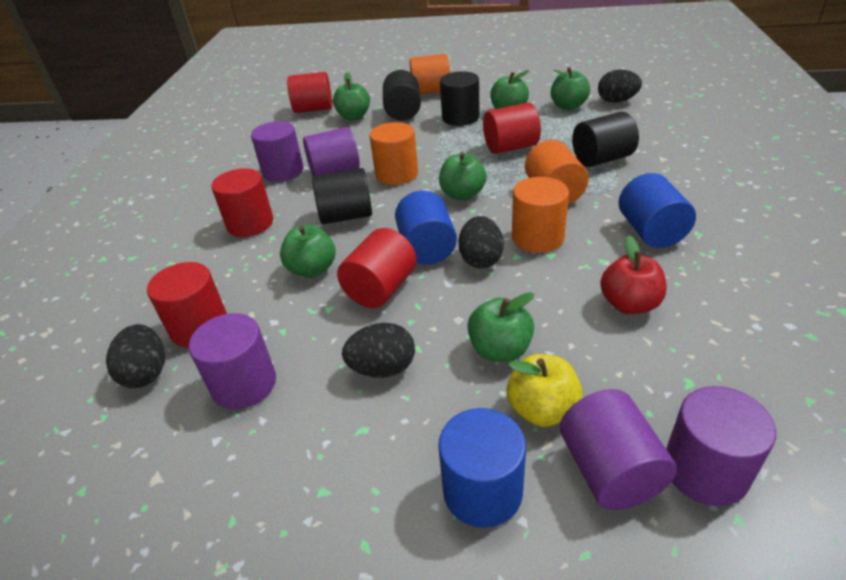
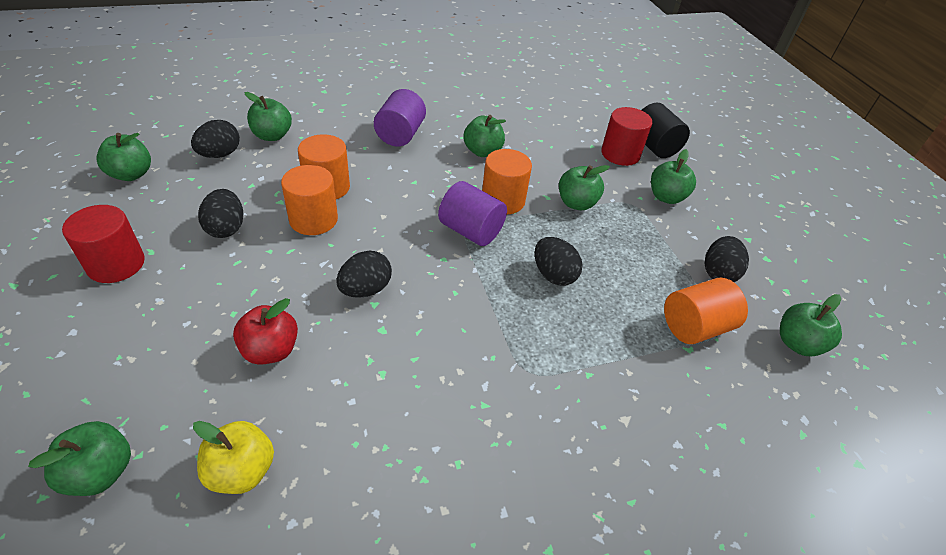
black cylinder: 4 -> 1
black egg: 4 -> 5
blue cylinder: 3 -> 0
green apple: 6 -> 7
purple cylinder: 5 -> 2
red cylinder: 5 -> 2

